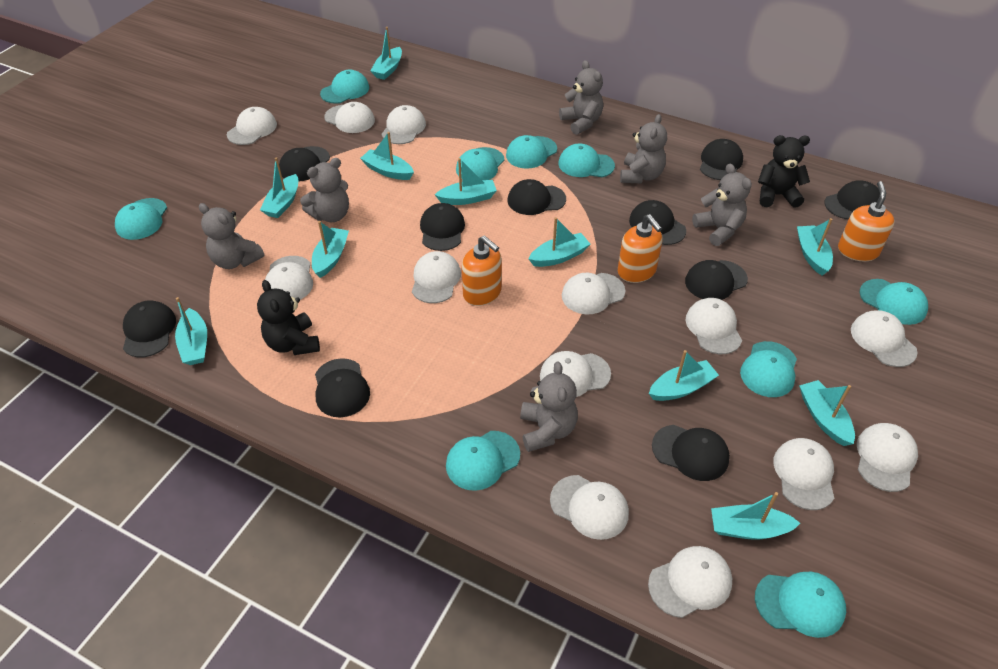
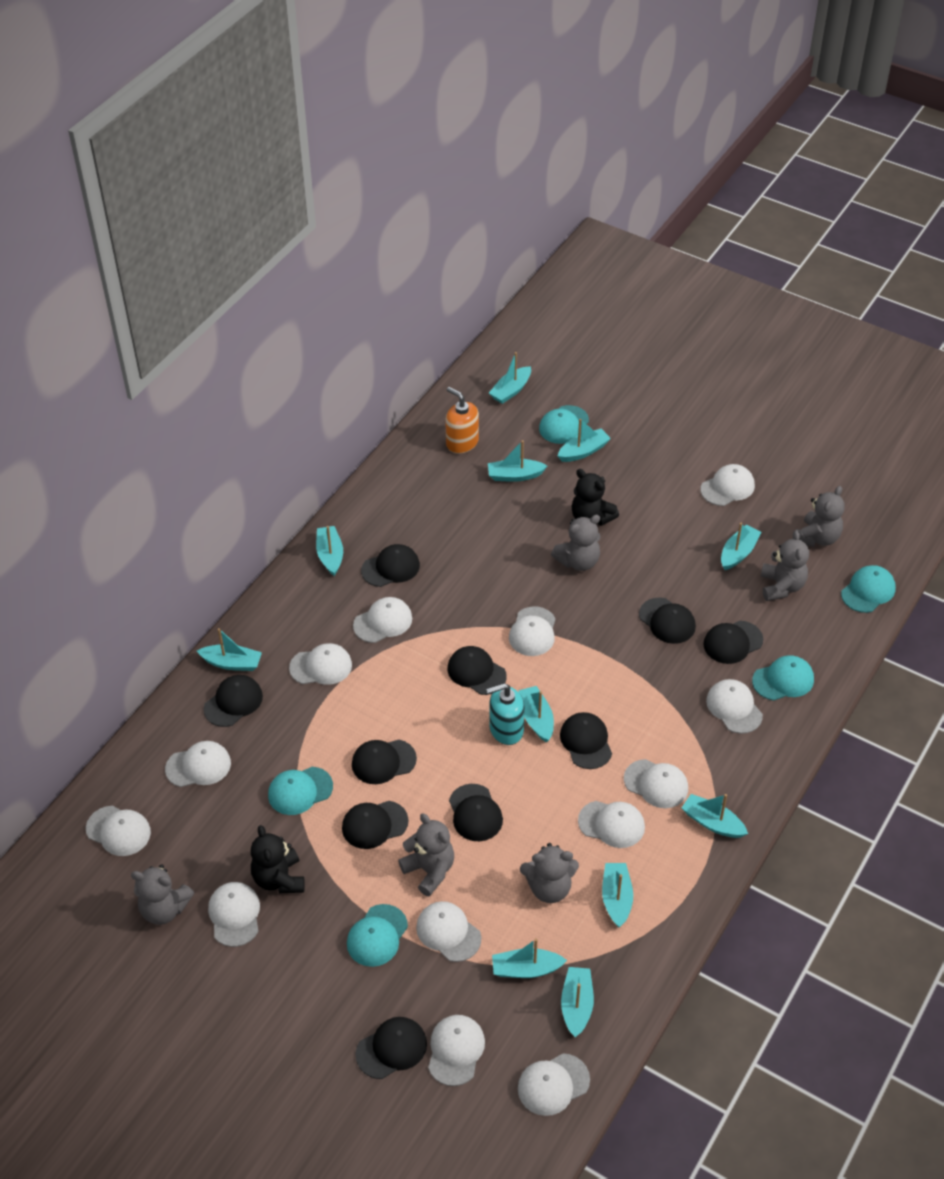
orange soap dispenser: 3 -> 1
turquoise cap: 9 -> 5
turquoise soap dispenser: 0 -> 1

